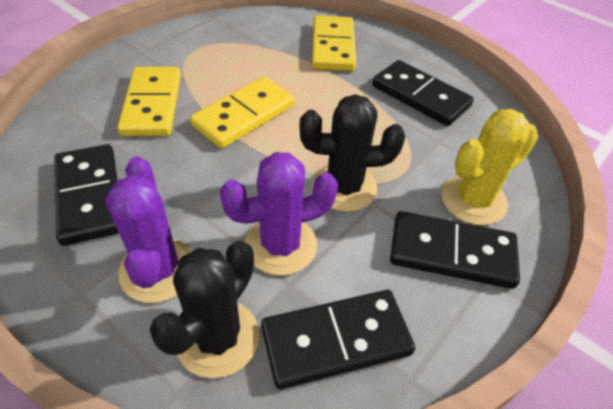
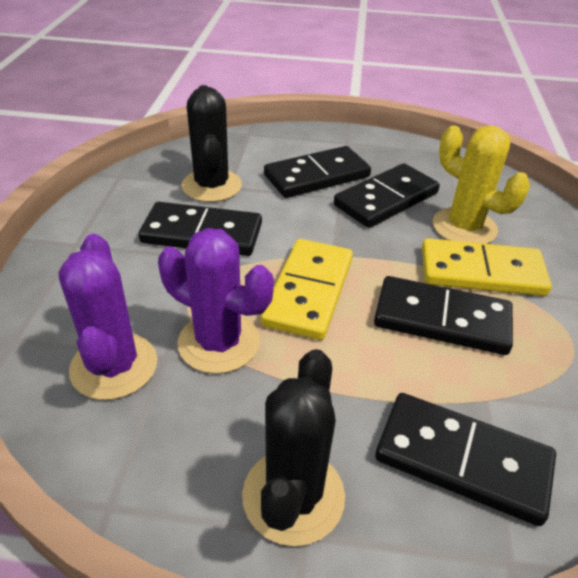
black domino: 4 -> 5
yellow domino: 3 -> 2

